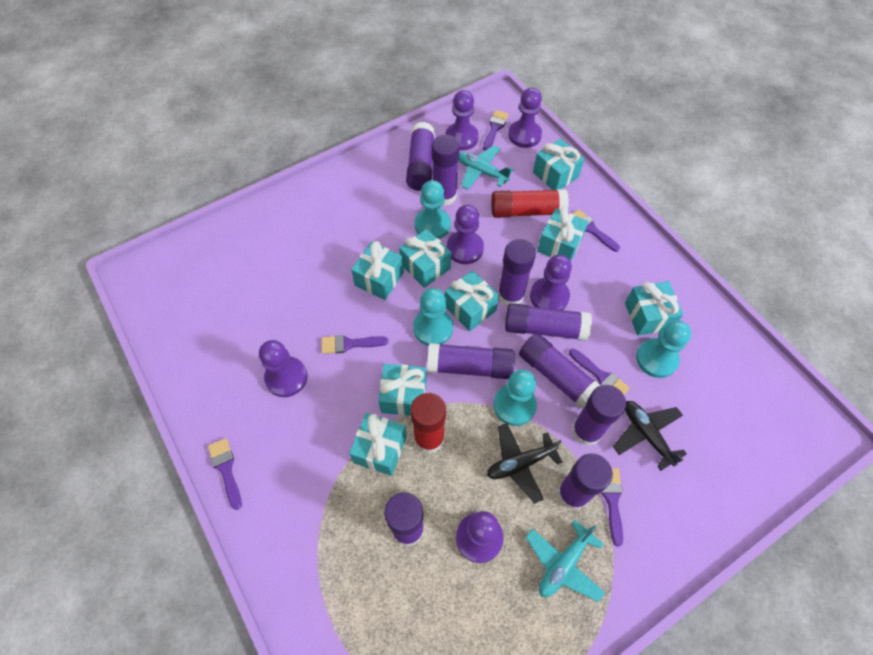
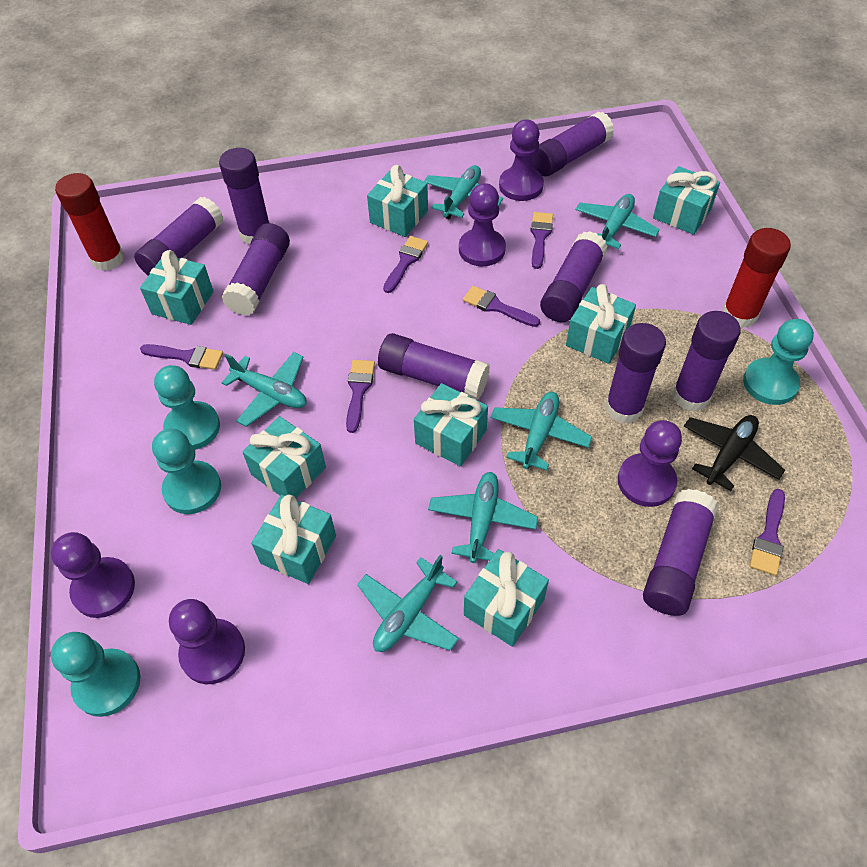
black plane: 2 -> 1
purple pawn: 6 -> 5
turquoise plane: 2 -> 6

